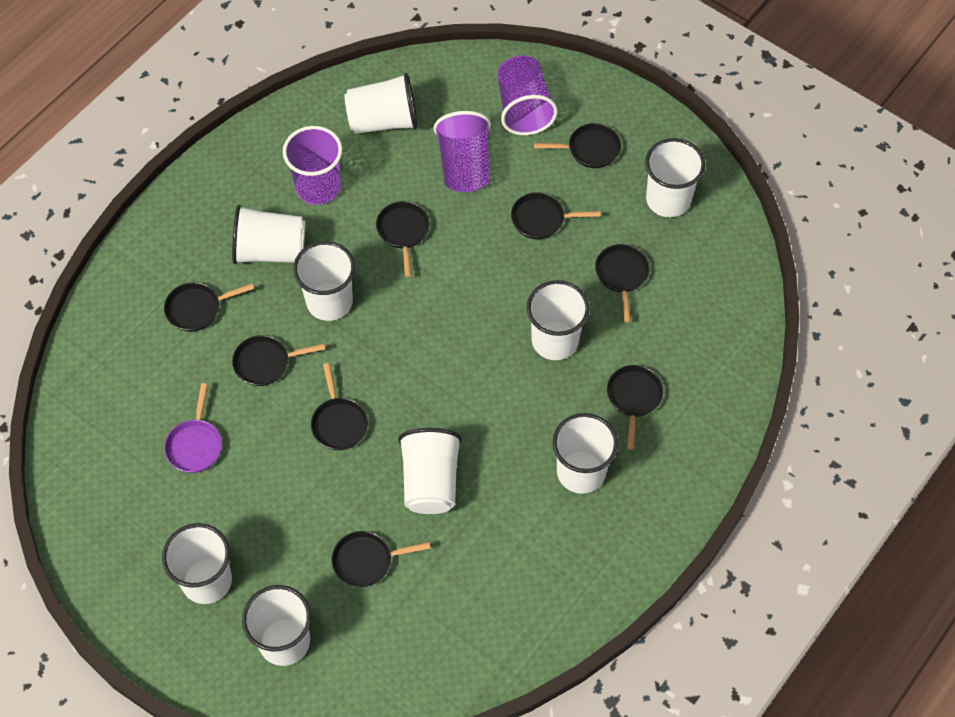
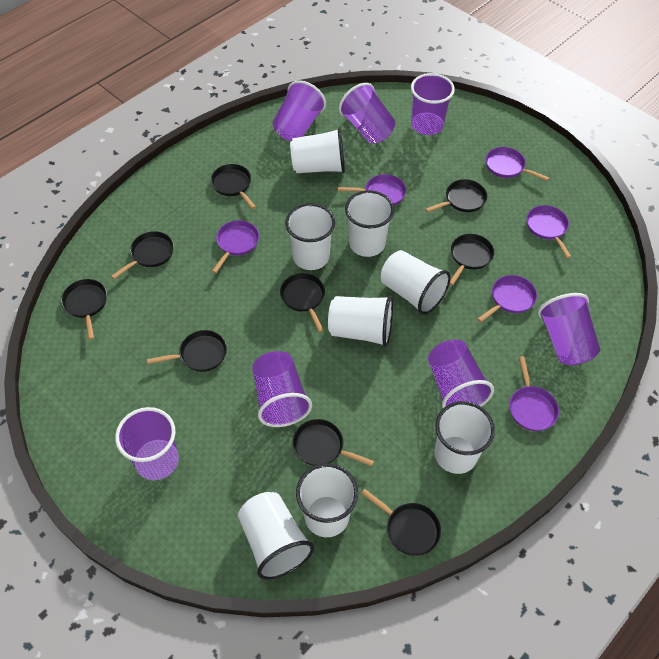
purple cup: 3 -> 7
purple pan: 1 -> 6
white cup: 9 -> 8

